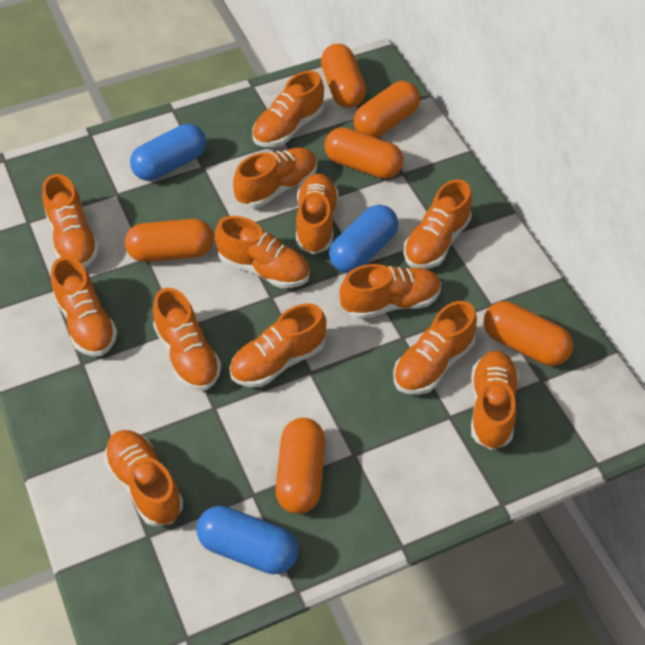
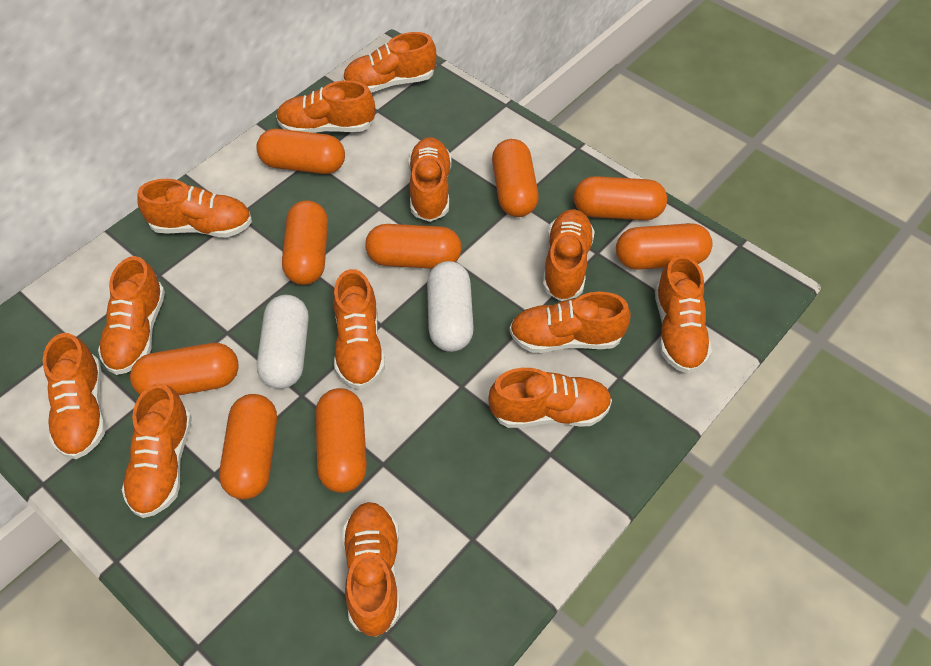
blue capsule: 3 -> 0
orange capsule: 6 -> 9
white capsule: 0 -> 2

